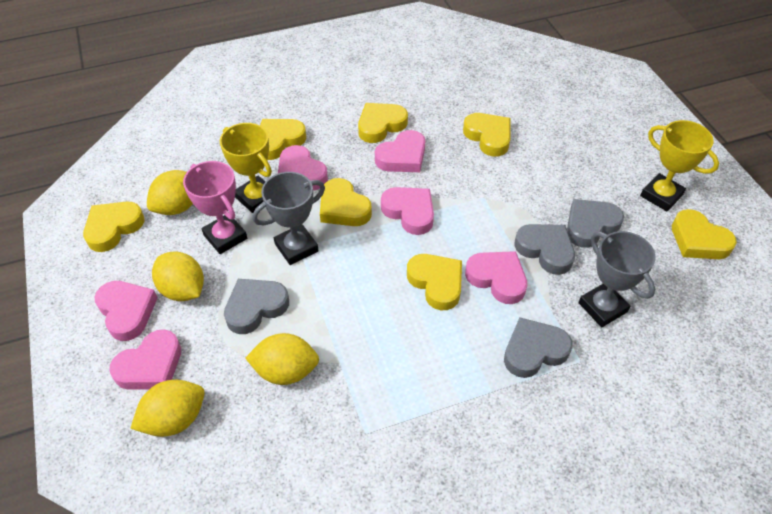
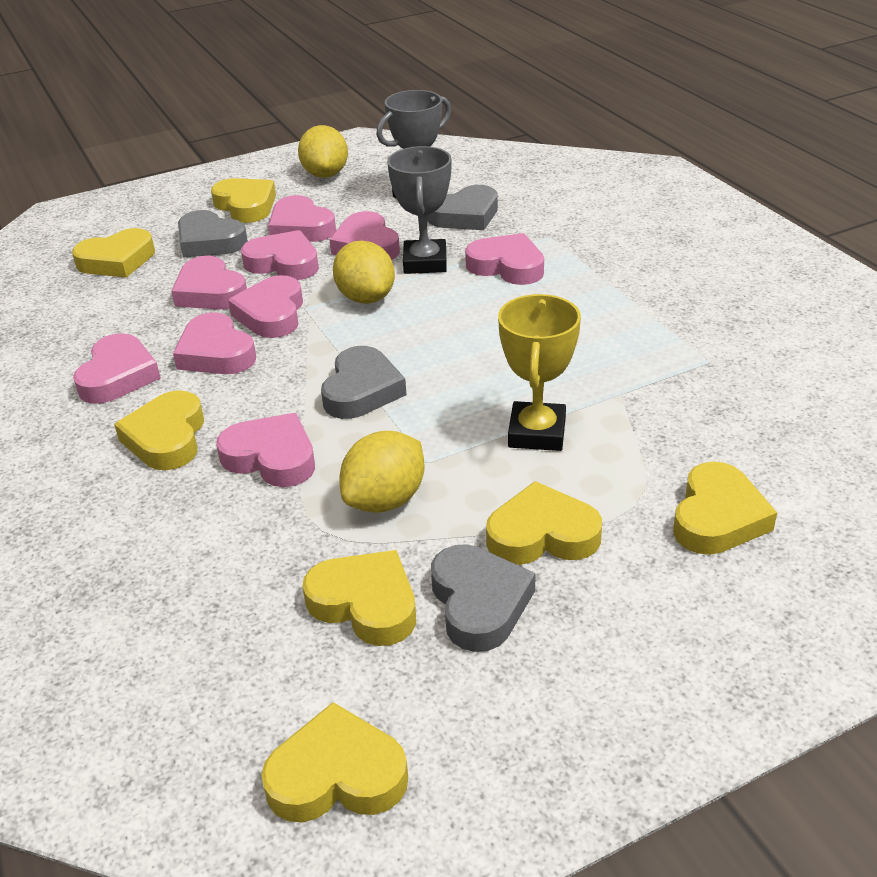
pink heart: 6 -> 9
pink trophy: 1 -> 0
yellow lemon: 4 -> 3
yellow trophy: 2 -> 1

